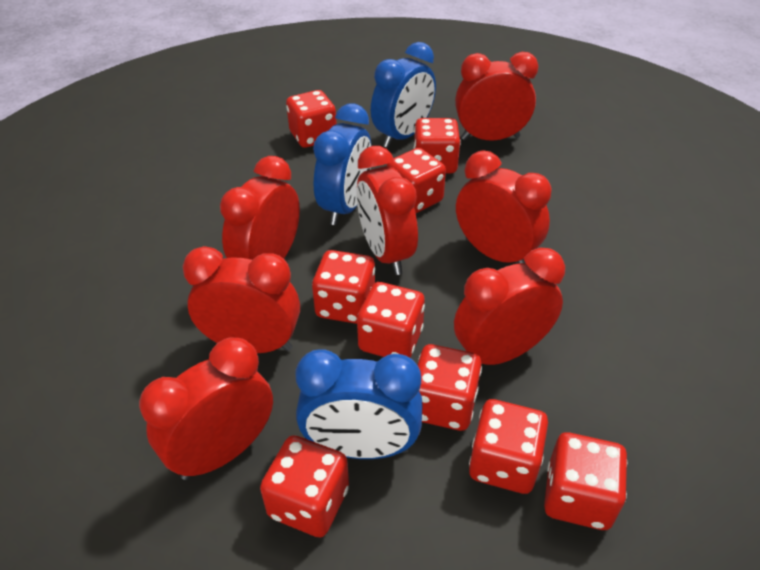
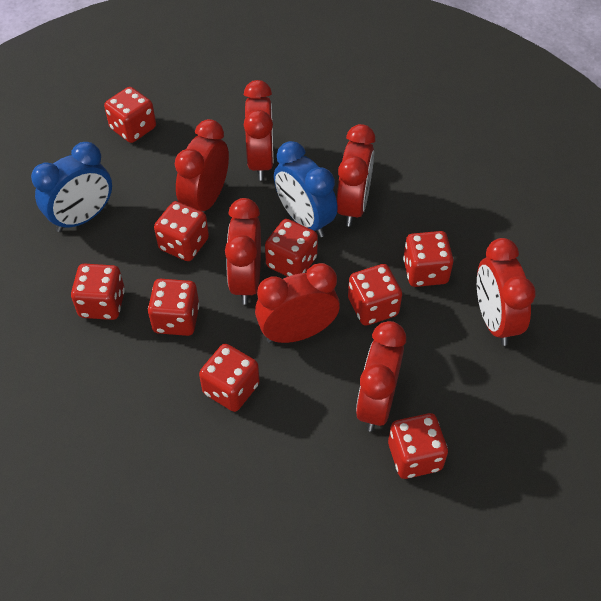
blue clock: 3 -> 2

